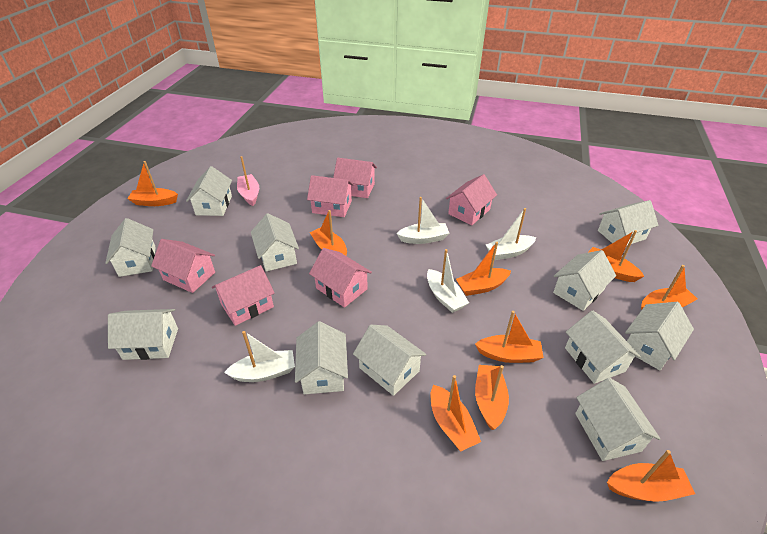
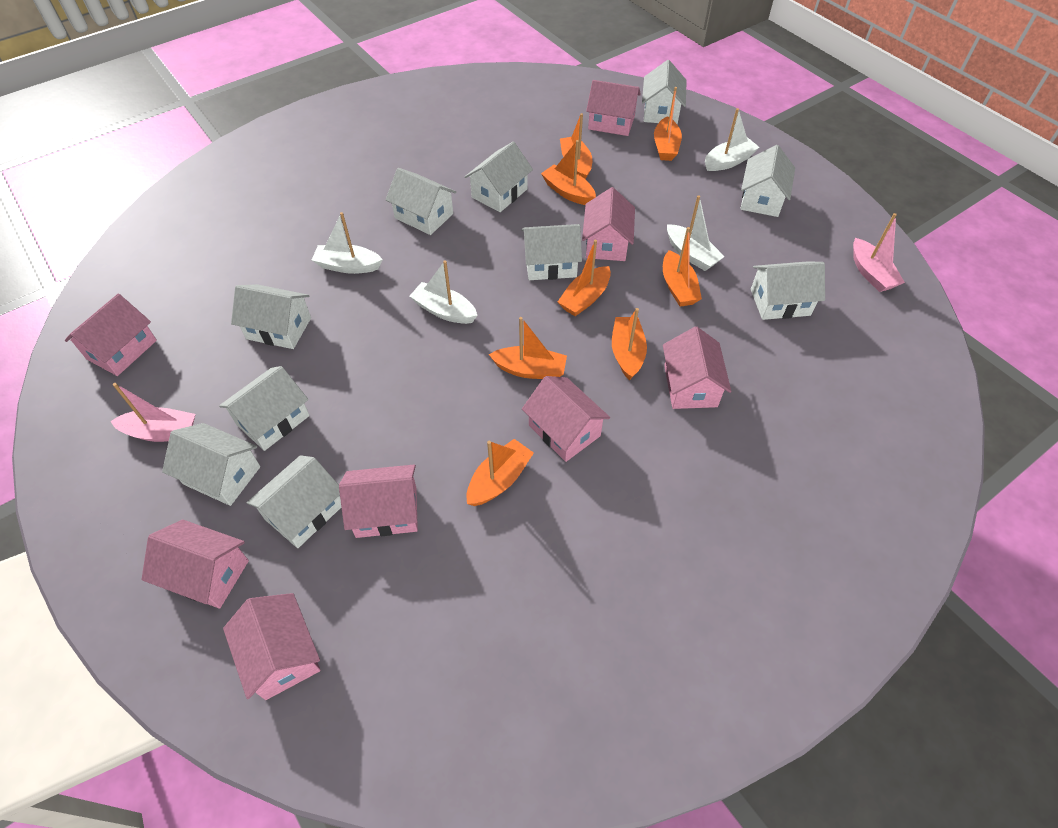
orange boat: 9 -> 8
pink boat: 1 -> 2
pink house: 6 -> 8
white house: 11 -> 10

